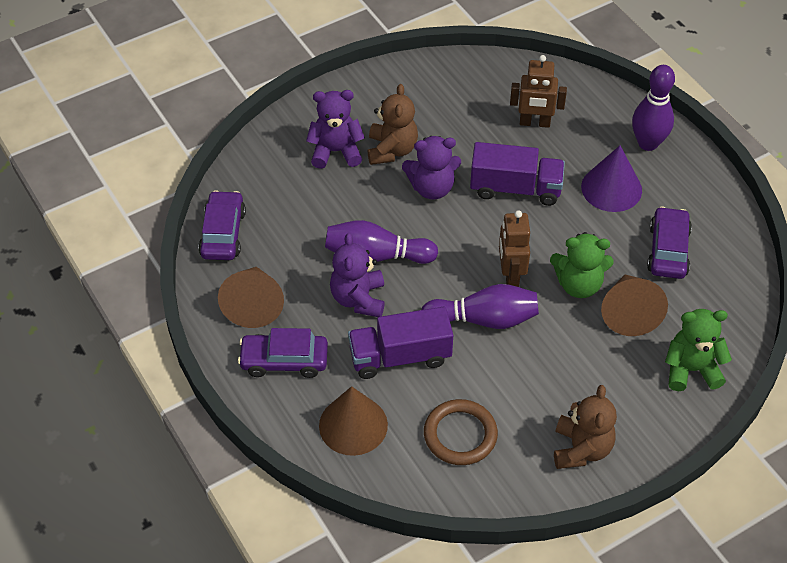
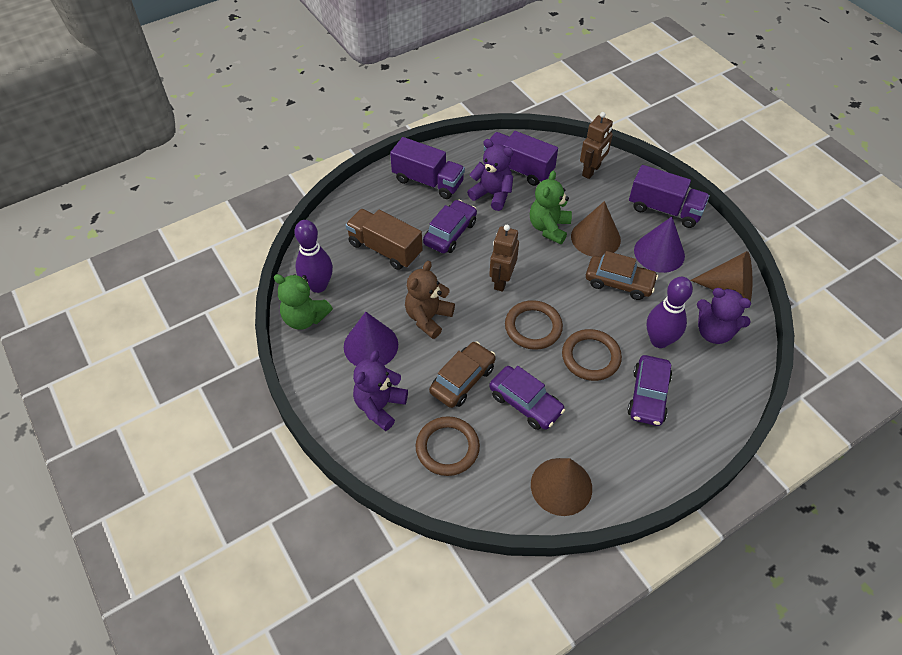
brown car: 0 -> 2
brown ring: 1 -> 3
brown teddy bear: 2 -> 1
brown truck: 0 -> 1
purple bowling pin: 3 -> 2
purple cone: 1 -> 2
purple truck: 2 -> 3

